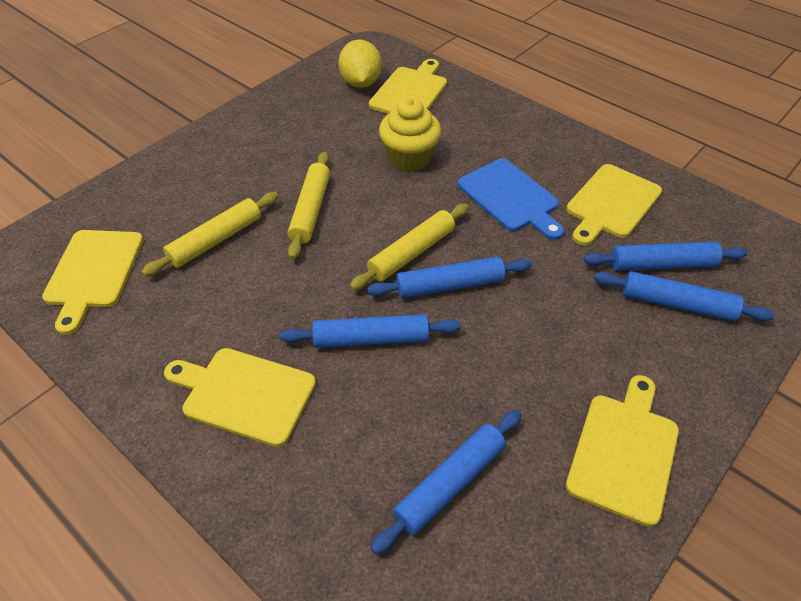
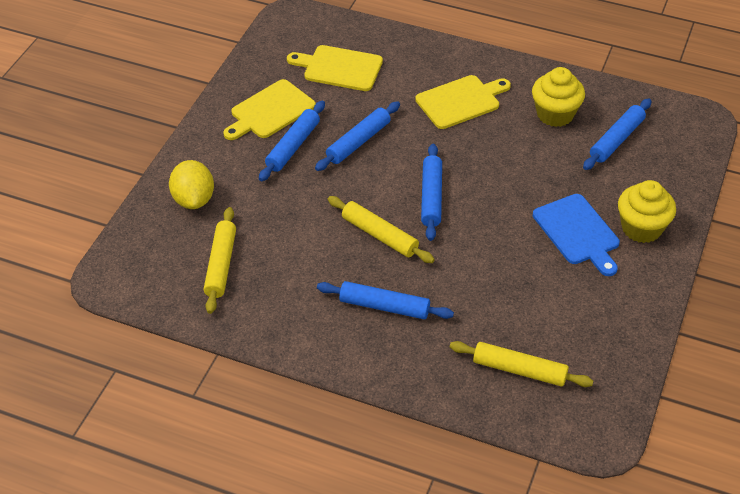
yellow cupcake: 1 -> 2
yellow cutting board: 5 -> 3

